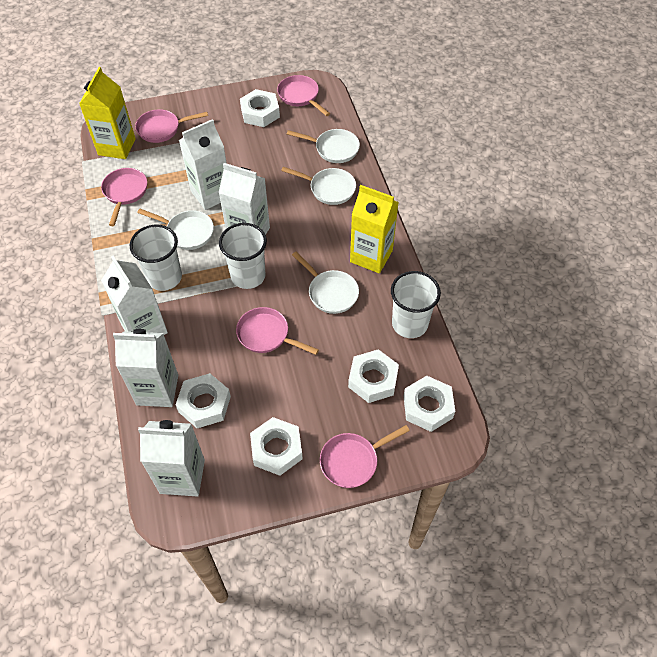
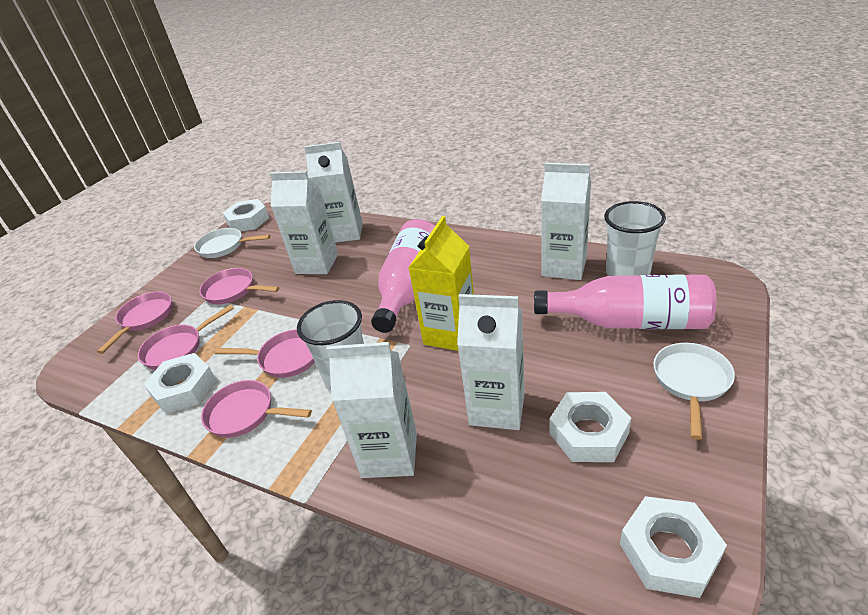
pink bottle: 0 -> 2
white cup: 3 -> 2
white nut: 5 -> 4
white pan: 4 -> 2
yellow carton: 2 -> 1

